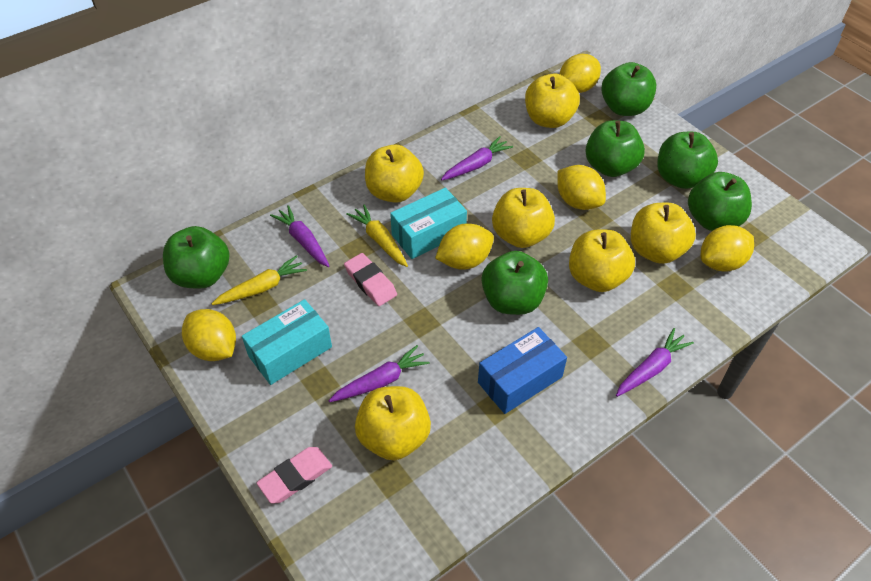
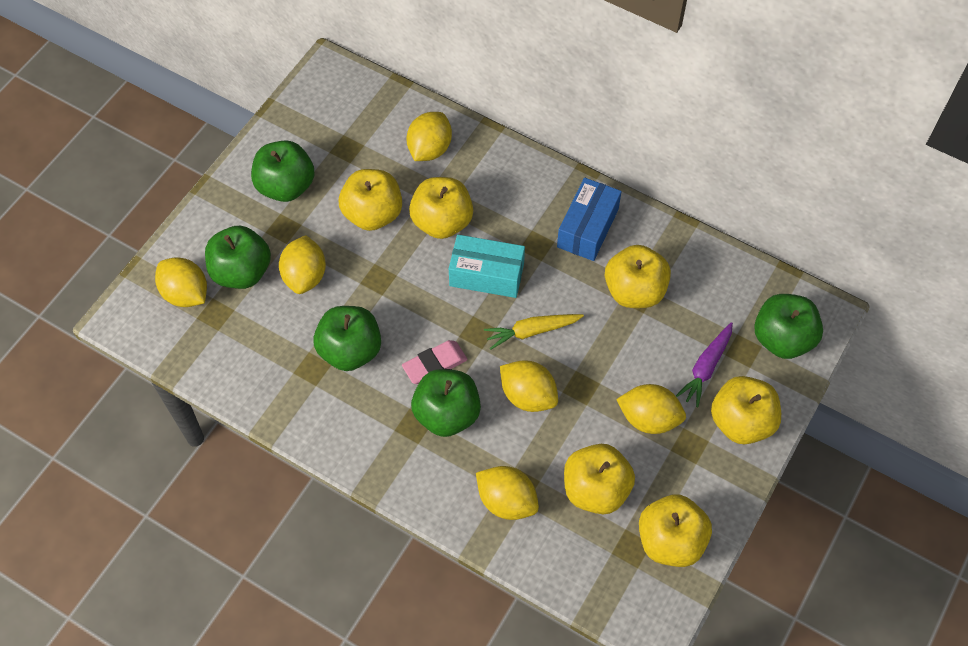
green apple: 6 -> 5
pink eraser: 2 -> 1
purple carrot: 4 -> 1
turquoise box: 2 -> 1
yellow carrot: 2 -> 1
yellow lemon: 5 -> 6

